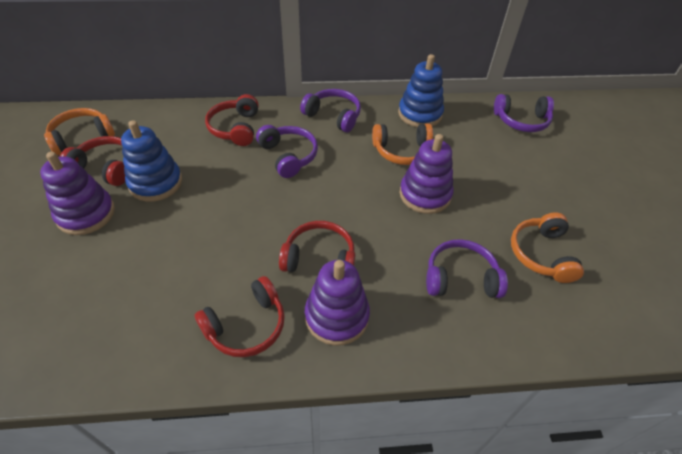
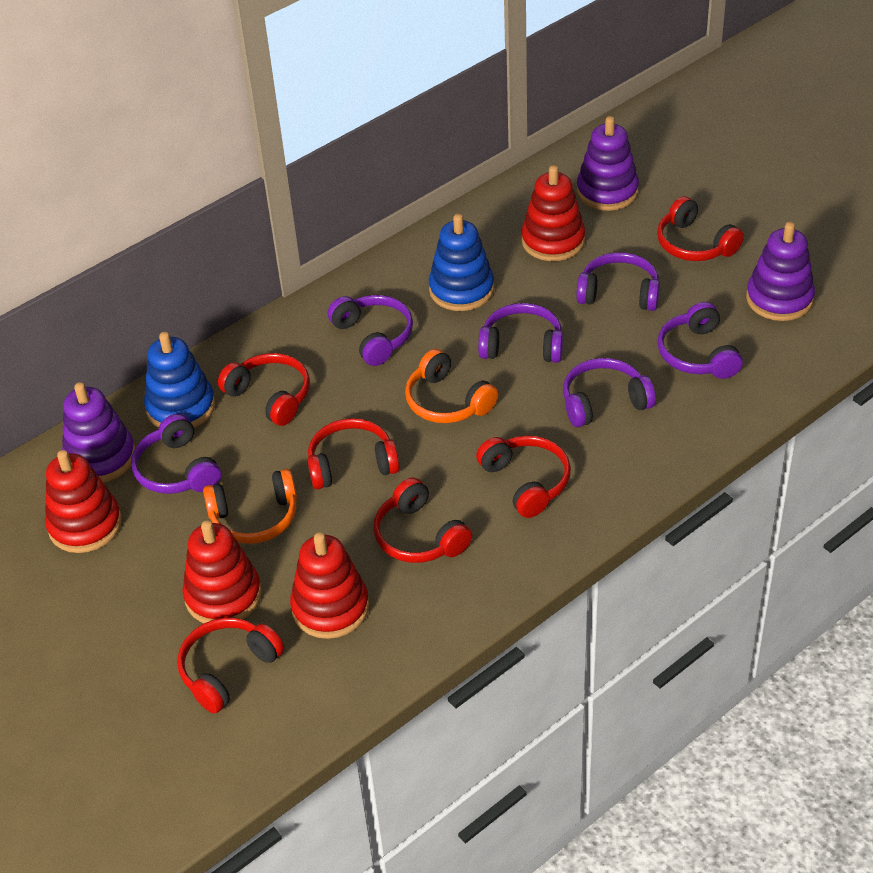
orange headphones: 3 -> 2
purple headphones: 4 -> 6
red headphones: 4 -> 6
red stacking toy: 0 -> 4

